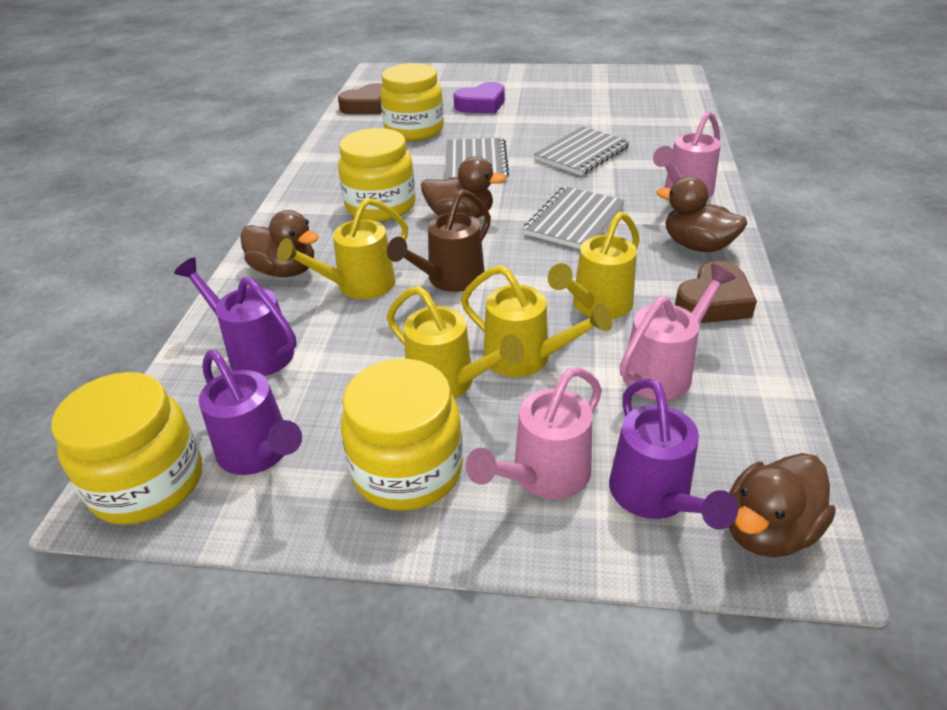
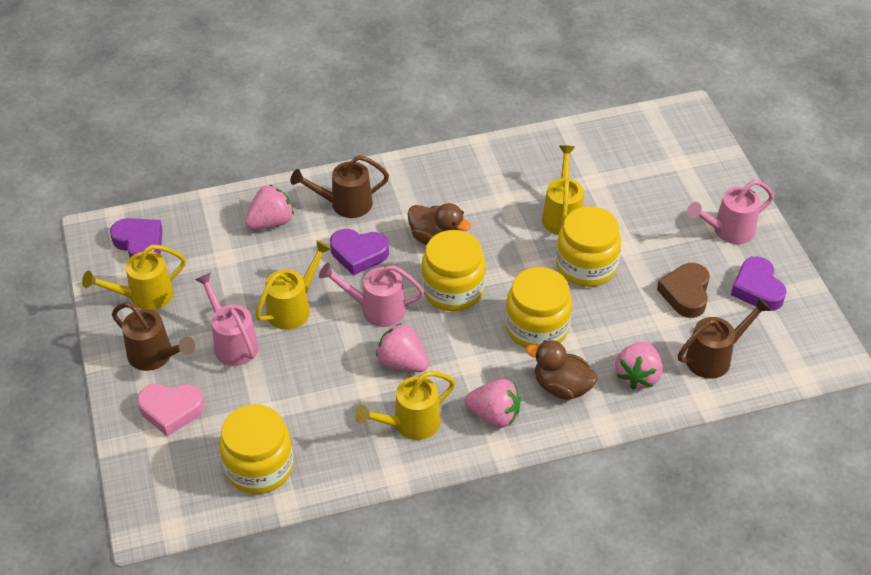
brown duck: 4 -> 2
brown heart: 2 -> 1
brown watering can: 1 -> 3
grey notebook: 3 -> 0
pink heart: 0 -> 1
pink strawberry: 0 -> 4
purple heart: 1 -> 3
purple watering can: 3 -> 0

